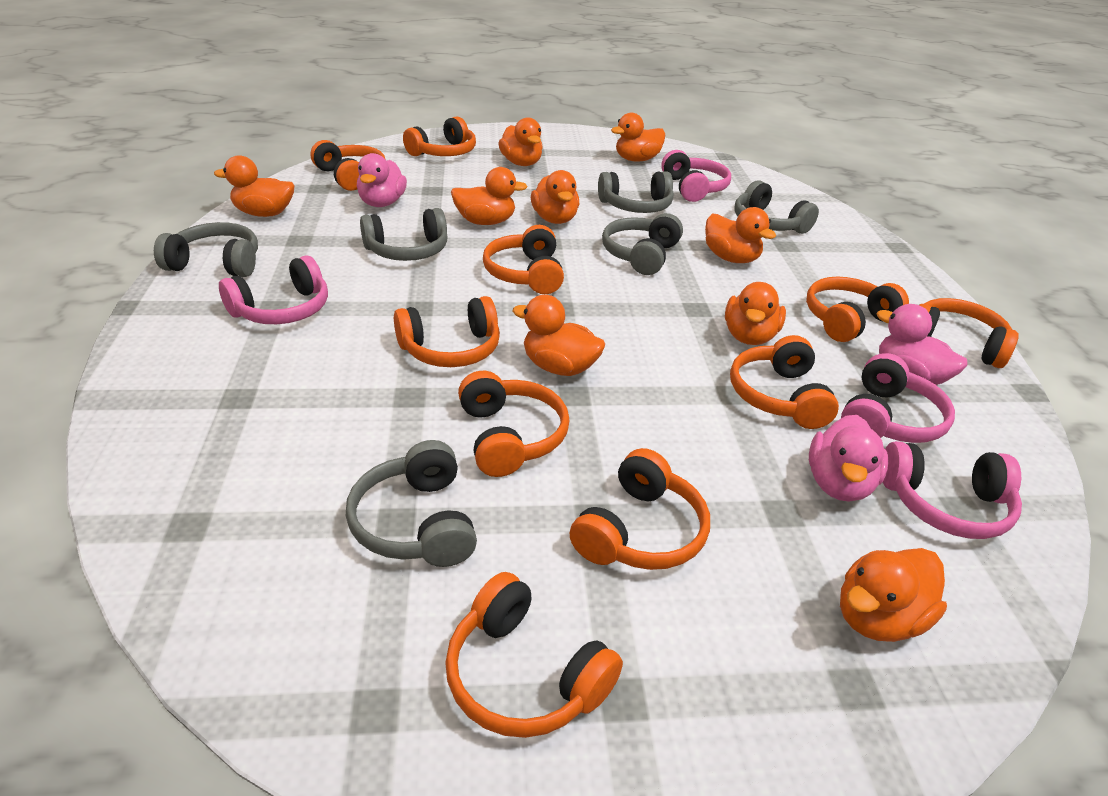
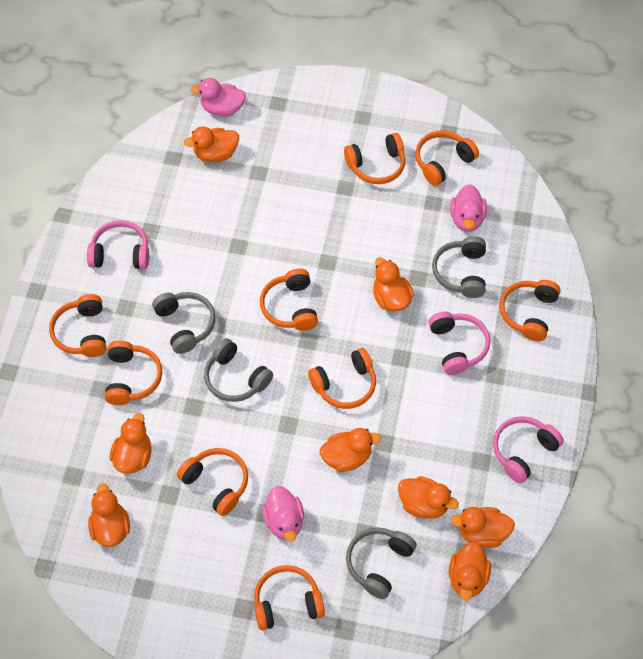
grey headphones: 6 -> 4
orange duck: 9 -> 8
orange headphones: 10 -> 9
pink headphones: 4 -> 3

